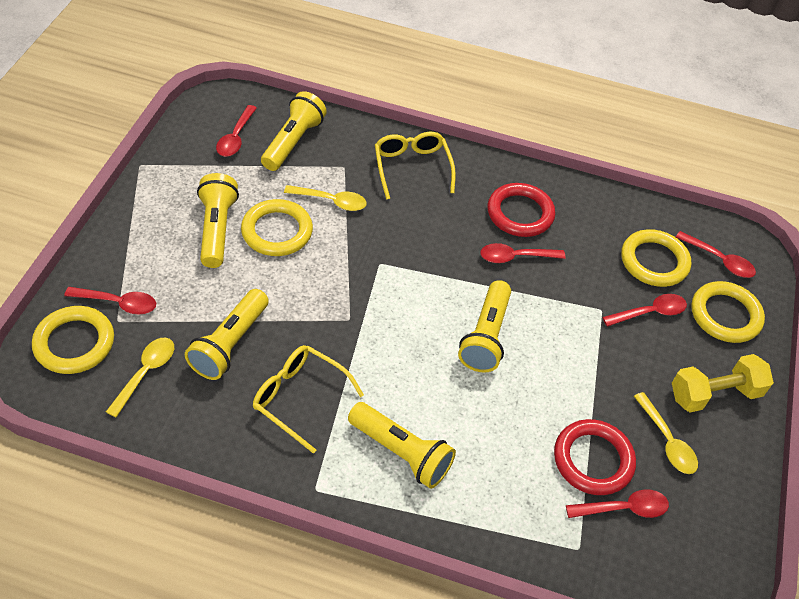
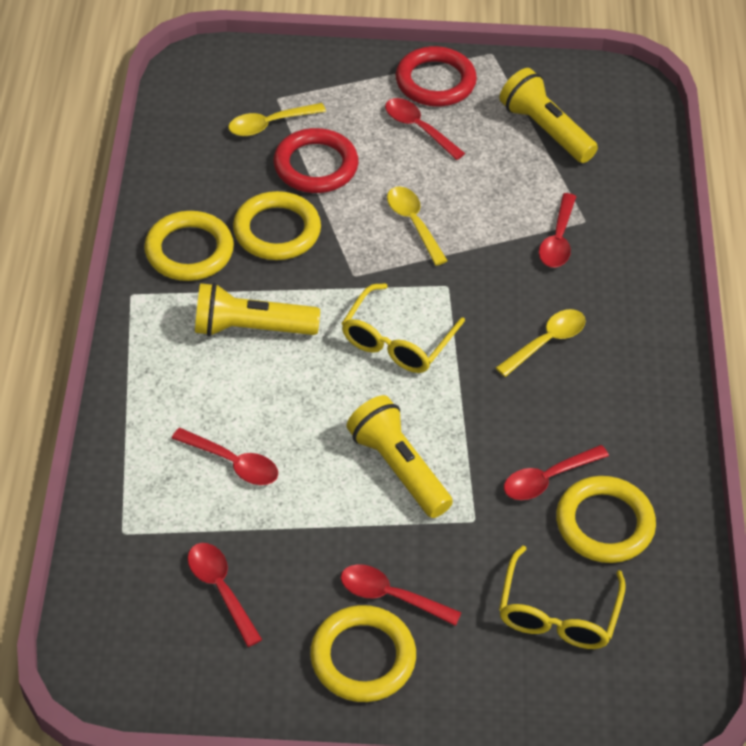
yellow dumbbell: 1 -> 0
yellow flashlight: 5 -> 3

